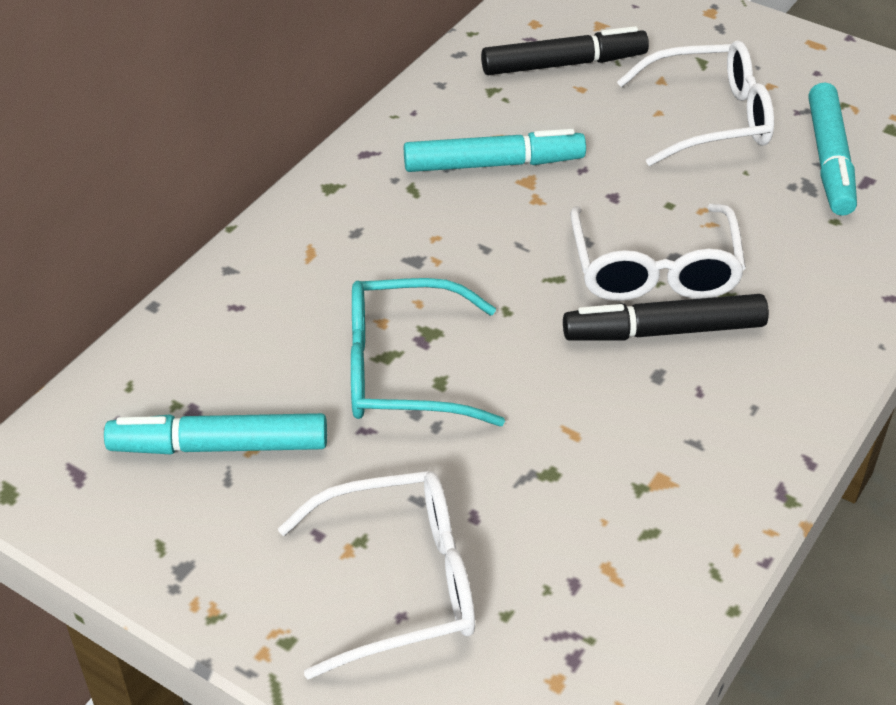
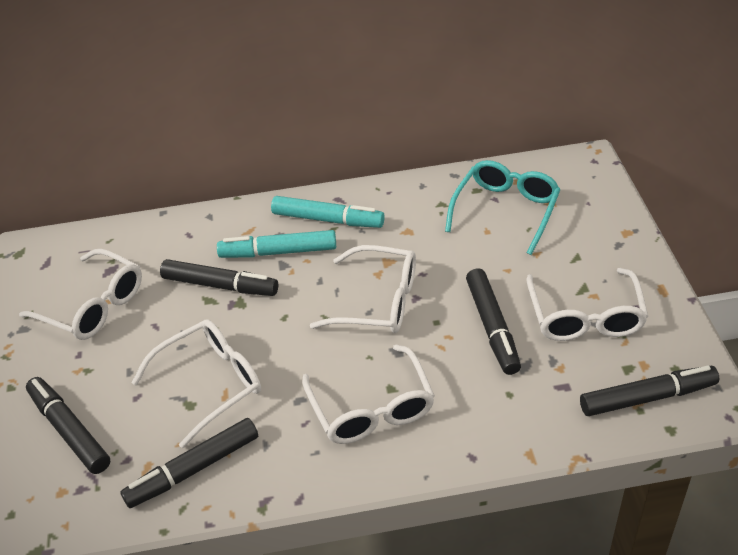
black marker: 2 -> 5
turquoise marker: 3 -> 2
white glasses: 3 -> 5

